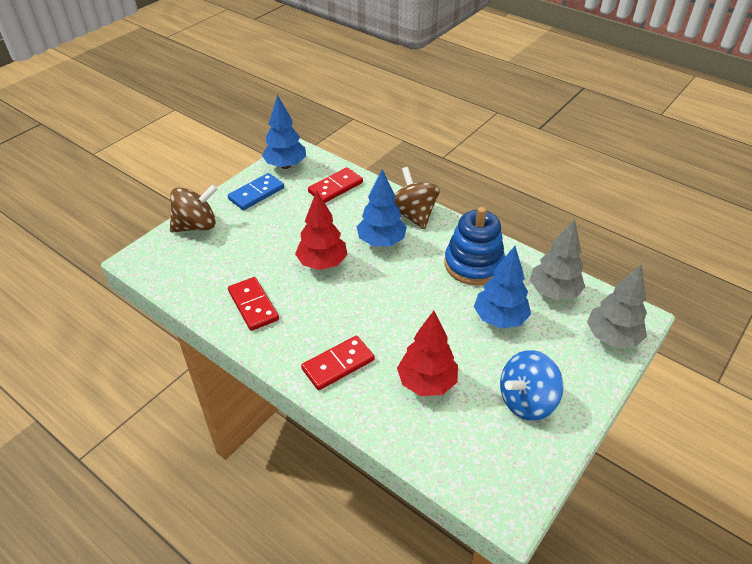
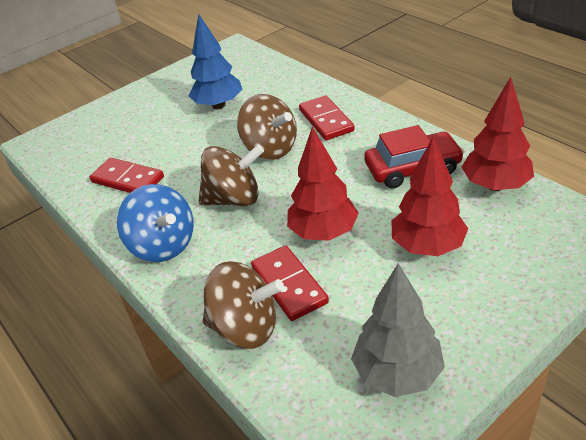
blue domino: 1 -> 0
blue stacking toy: 1 -> 0
blue tree: 3 -> 1
brown spinning top: 2 -> 3
grey tree: 2 -> 1
red car: 0 -> 1
red tree: 2 -> 3

